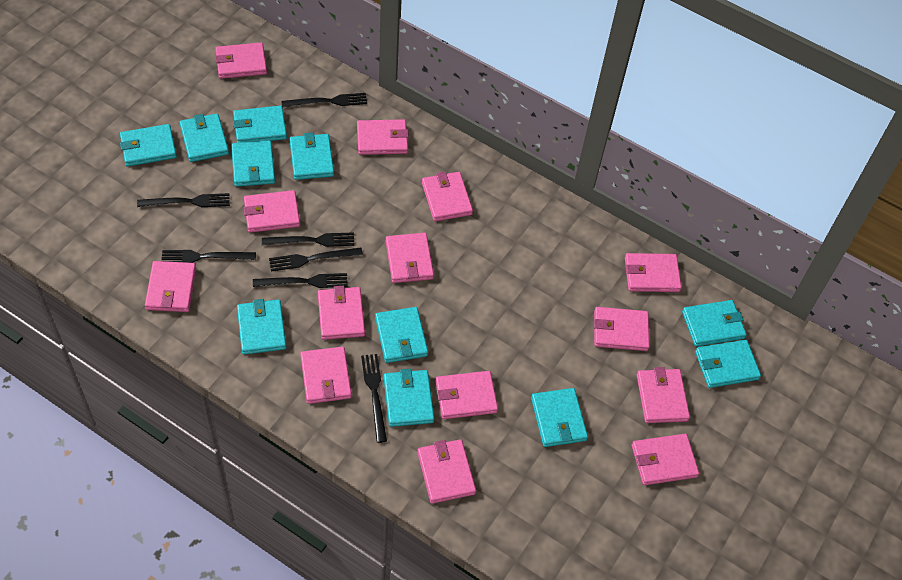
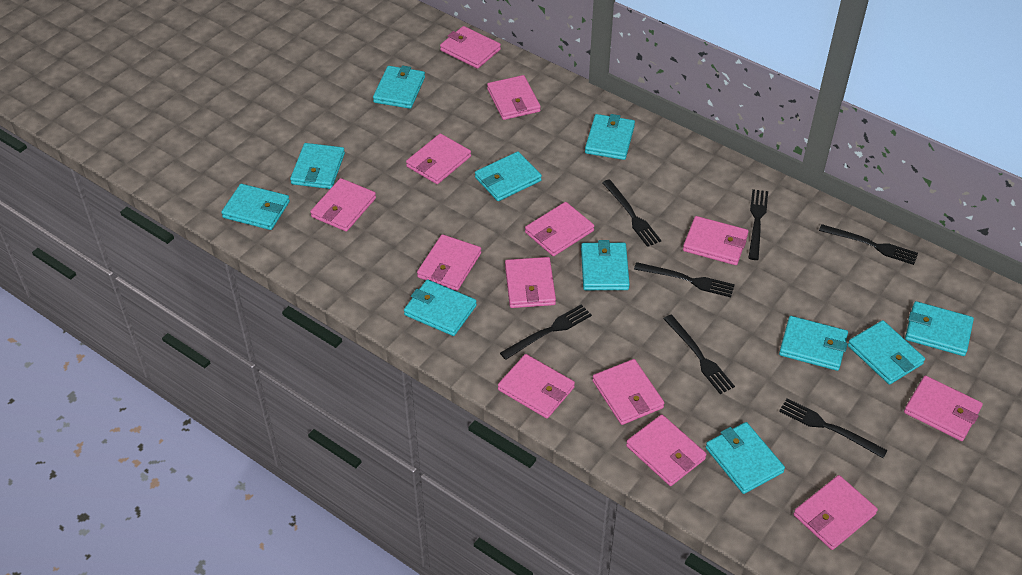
pink wallet: 14 -> 13

